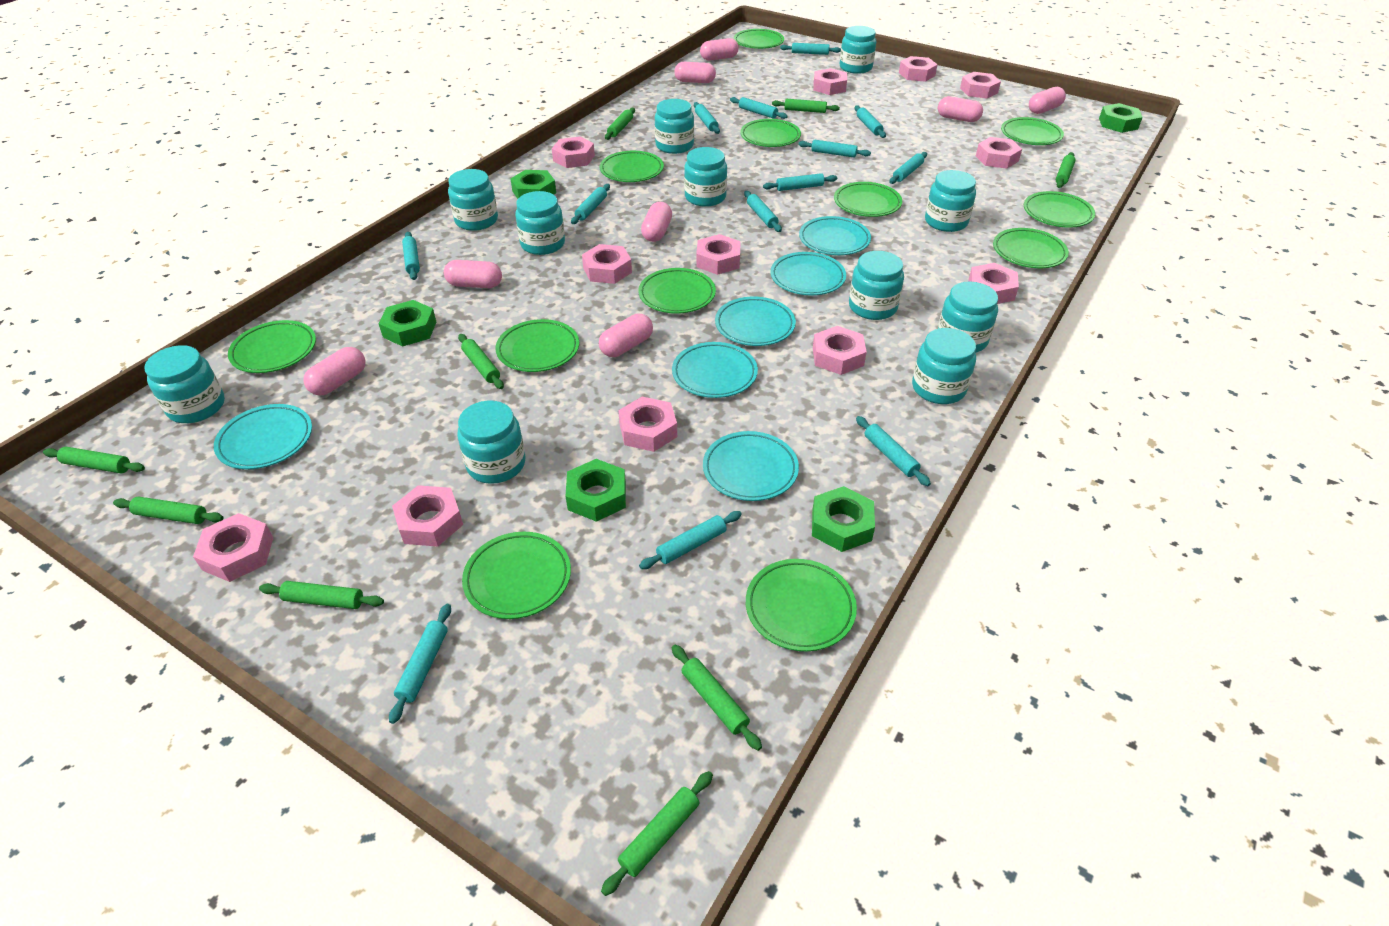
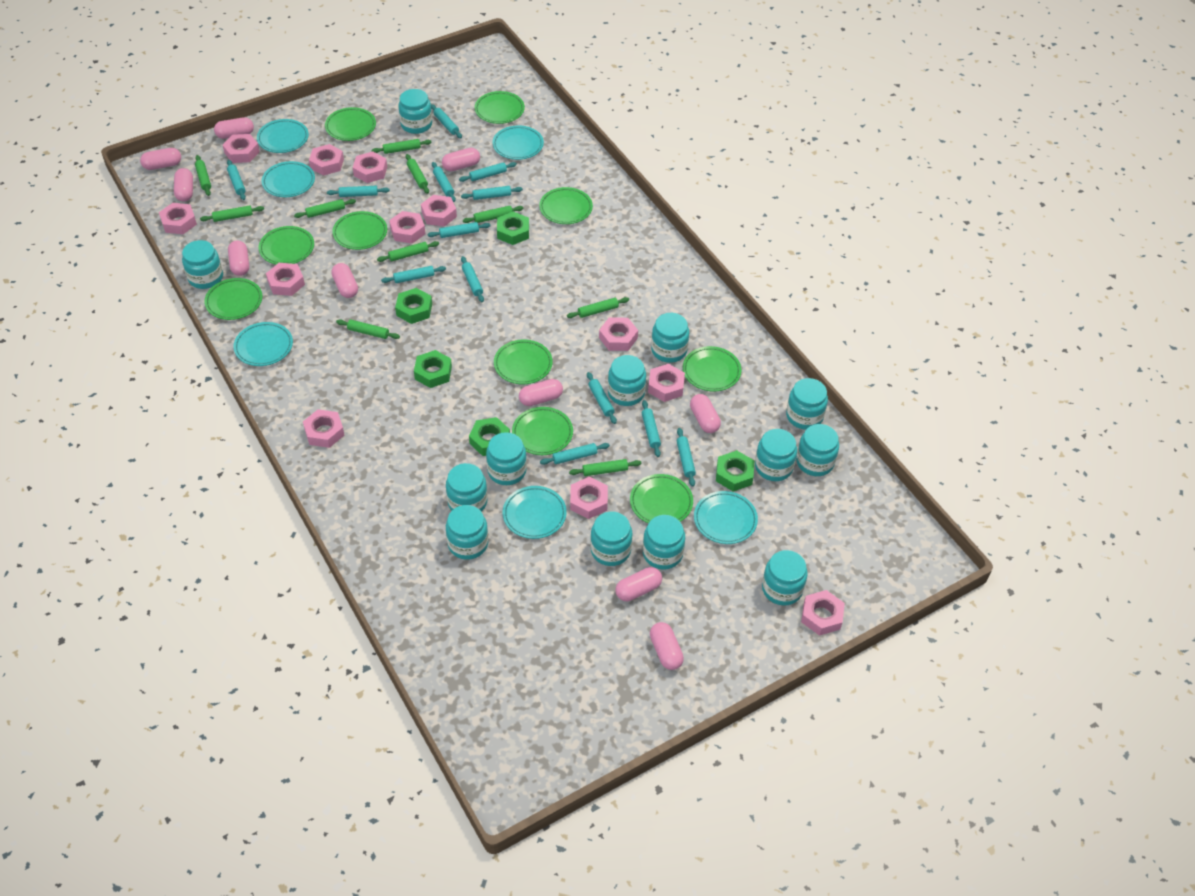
green plate: 12 -> 10
green rolling pin: 9 -> 10
pink capsule: 8 -> 10
turquoise jar: 11 -> 13

